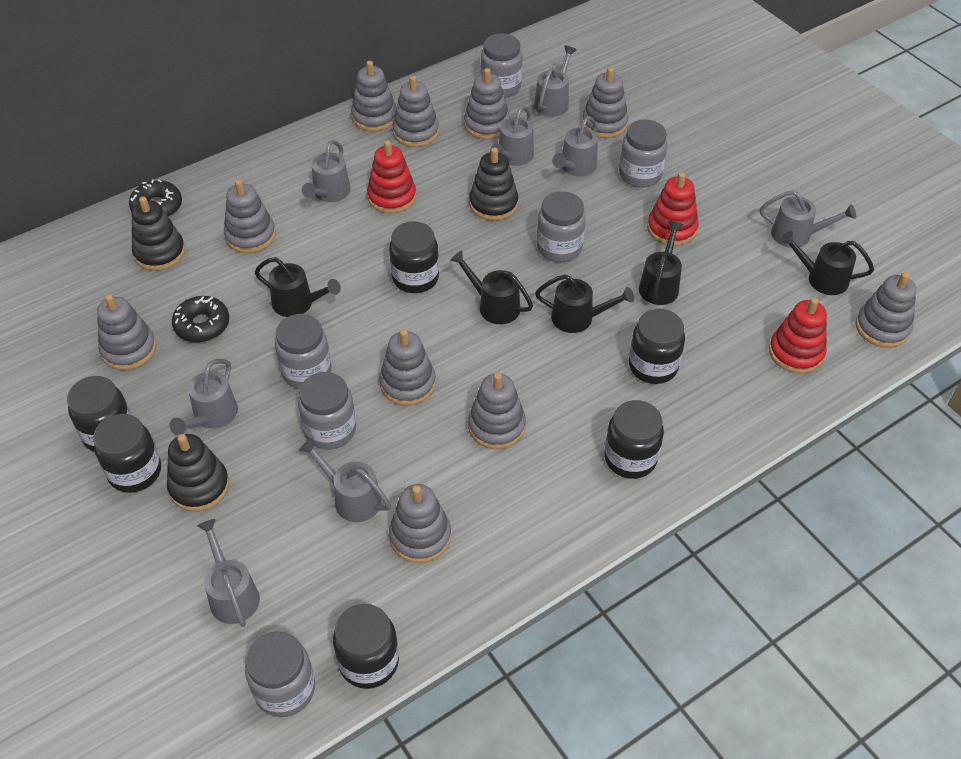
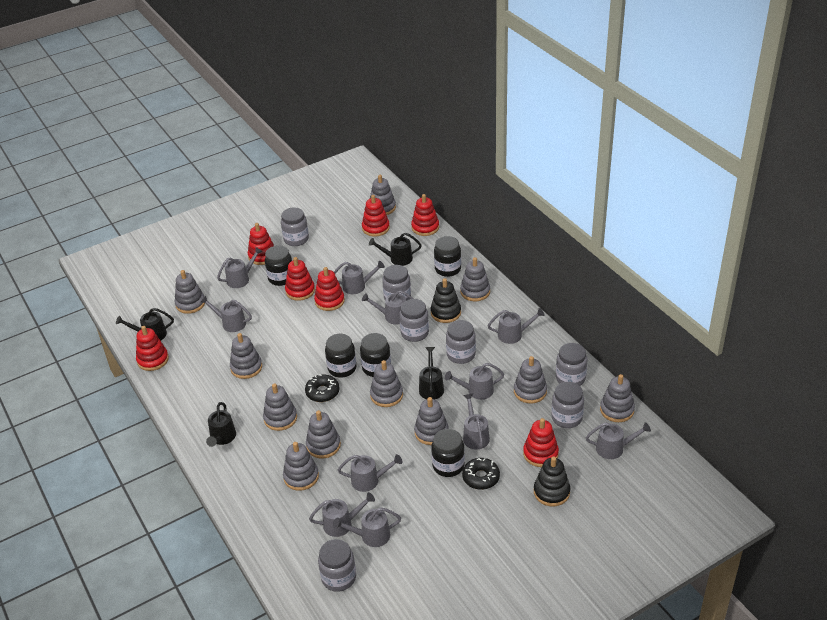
black jar: 6 -> 5
black stacking toy: 3 -> 2
black watering can: 5 -> 4
grey jar: 6 -> 7
grey stacking toy: 10 -> 11
grey watering can: 8 -> 11
red stacking toy: 3 -> 7

